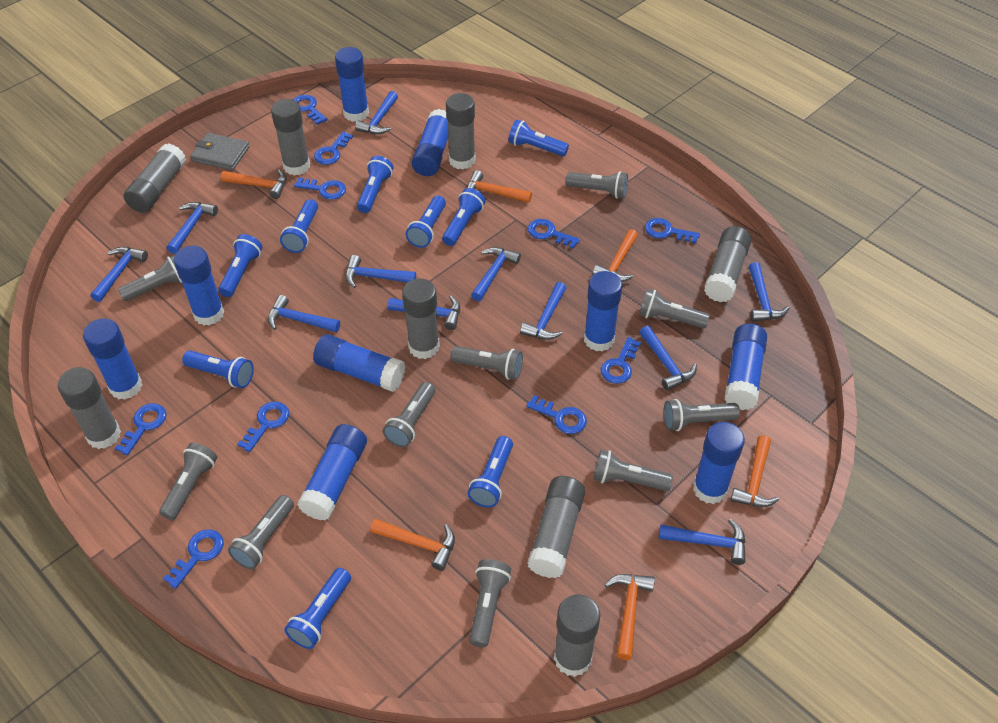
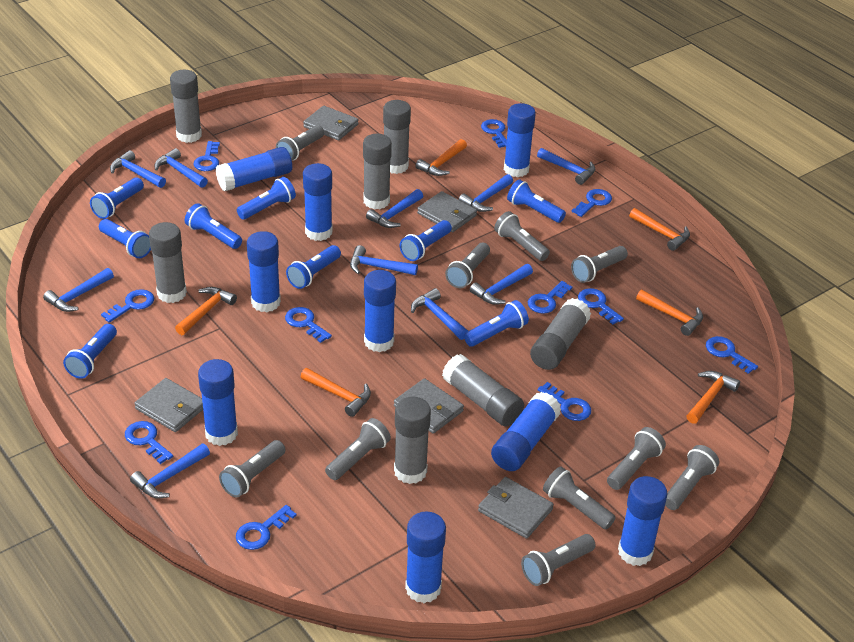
blue hammer: 11 -> 10
blue key: 10 -> 11
grey glue stick: 8 -> 7
grey wallet: 1 -> 5

